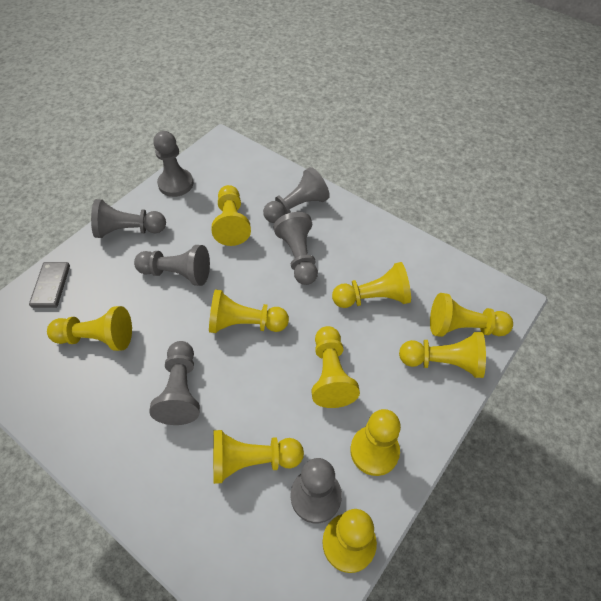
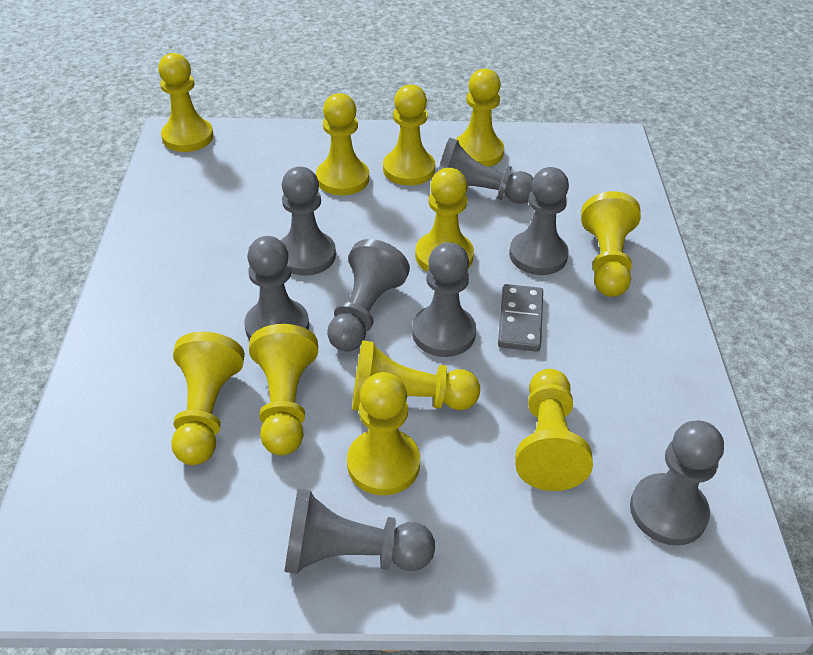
grey pawn: 7 -> 8
yellow pawn: 10 -> 11

